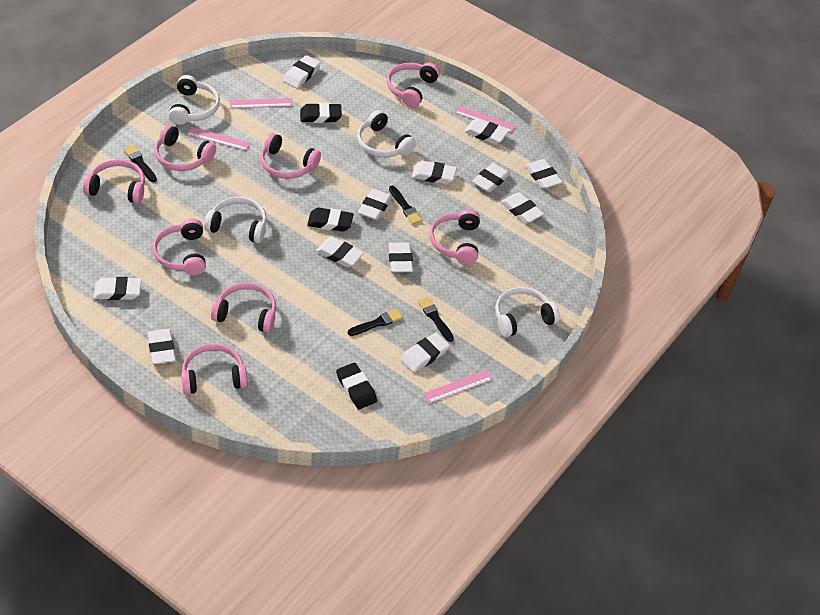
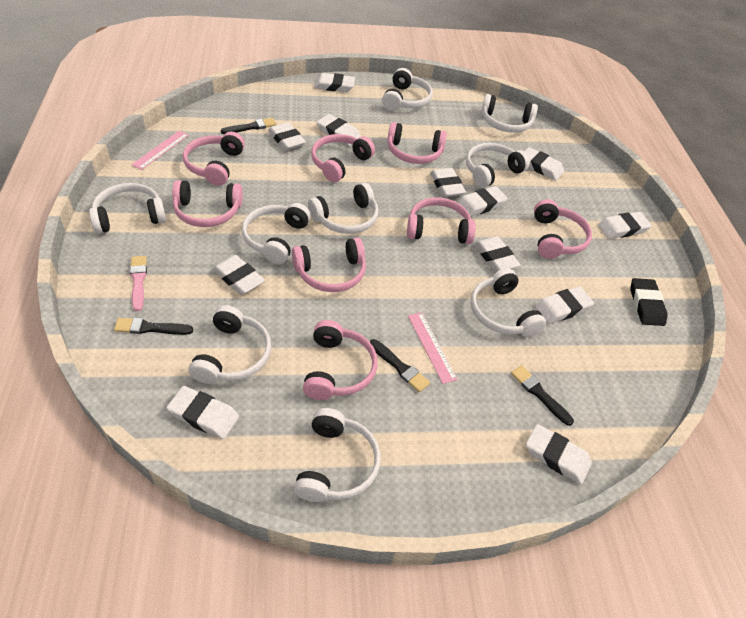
black eraser: 3 -> 1
pink brush: 0 -> 1
pink ruler: 4 -> 2
white headphones: 4 -> 9

